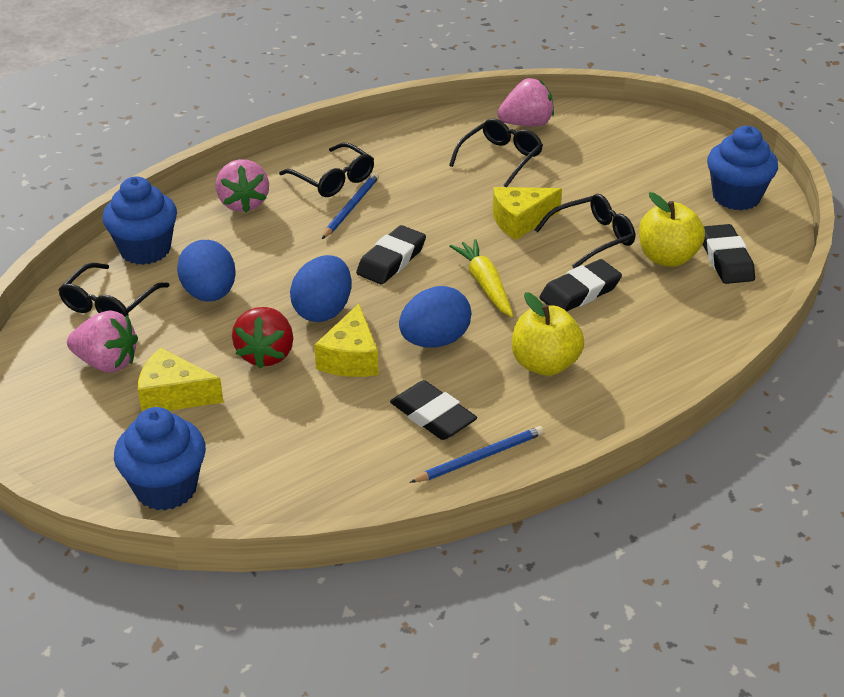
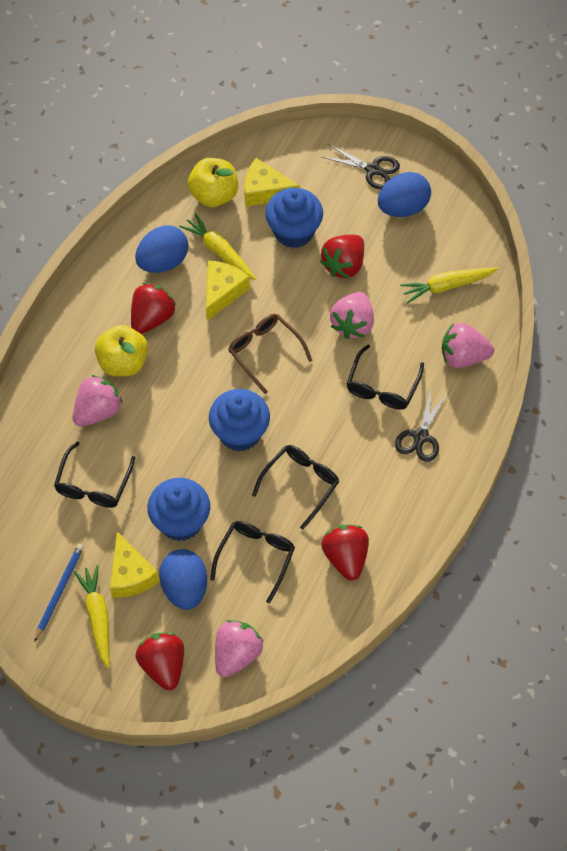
black eraser: 4 -> 0
black scissors: 0 -> 2
blue pencil: 2 -> 1
brown glasses: 0 -> 1
pink strawberry: 3 -> 4
red strawberry: 1 -> 4
yellow carrot: 1 -> 3

